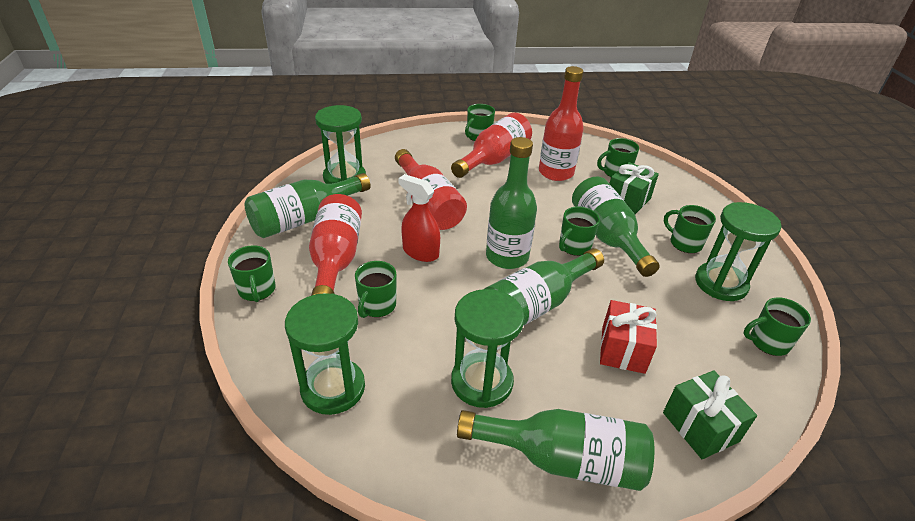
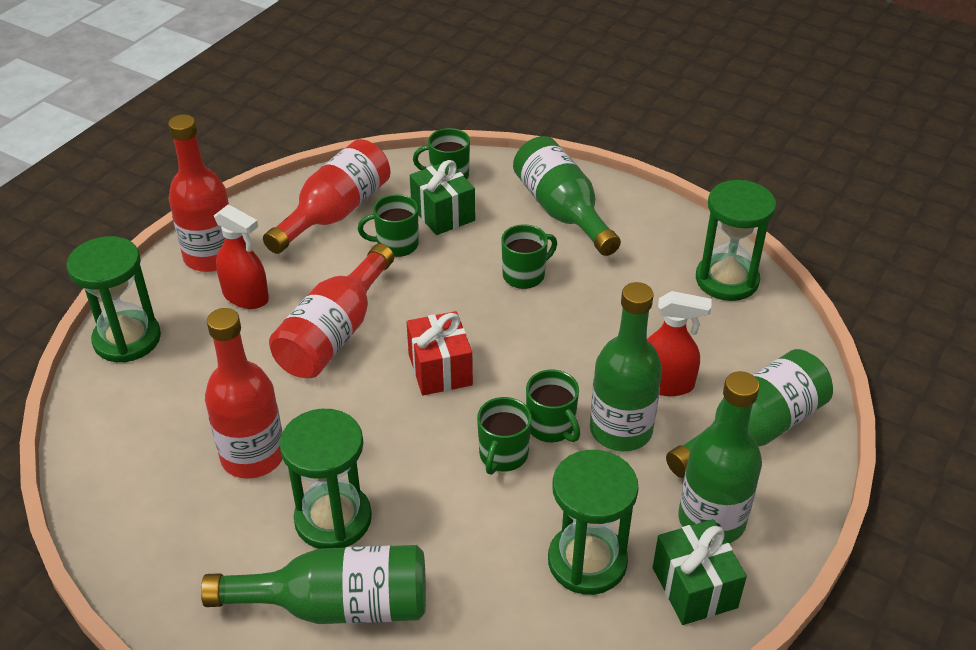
green mug: 7 -> 5
red spray bottle: 1 -> 2

